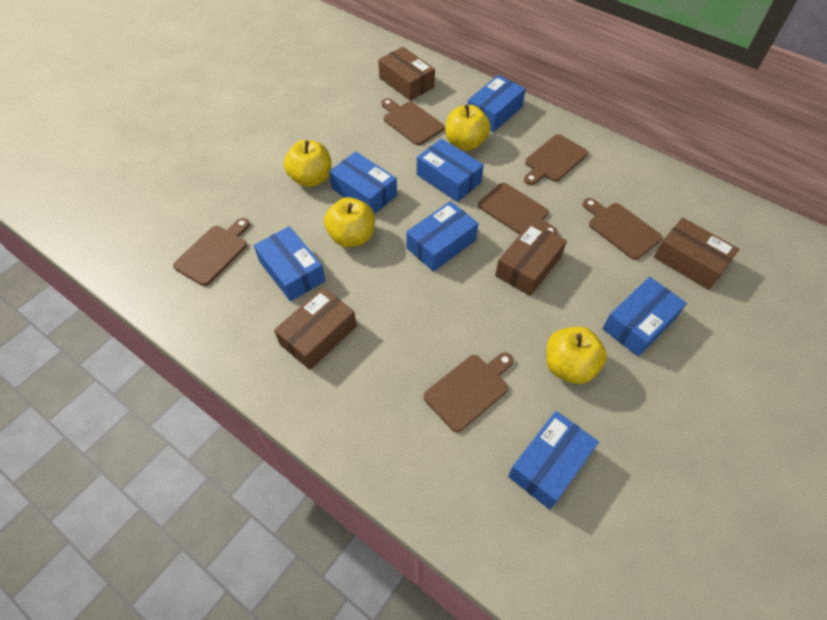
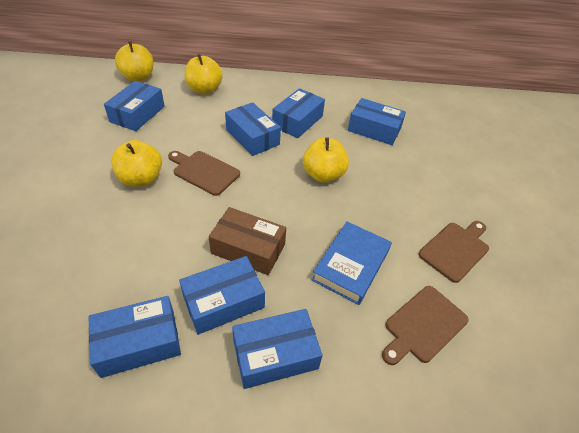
blue book: 0 -> 1
brown box: 4 -> 1
brown cutting board: 6 -> 3

